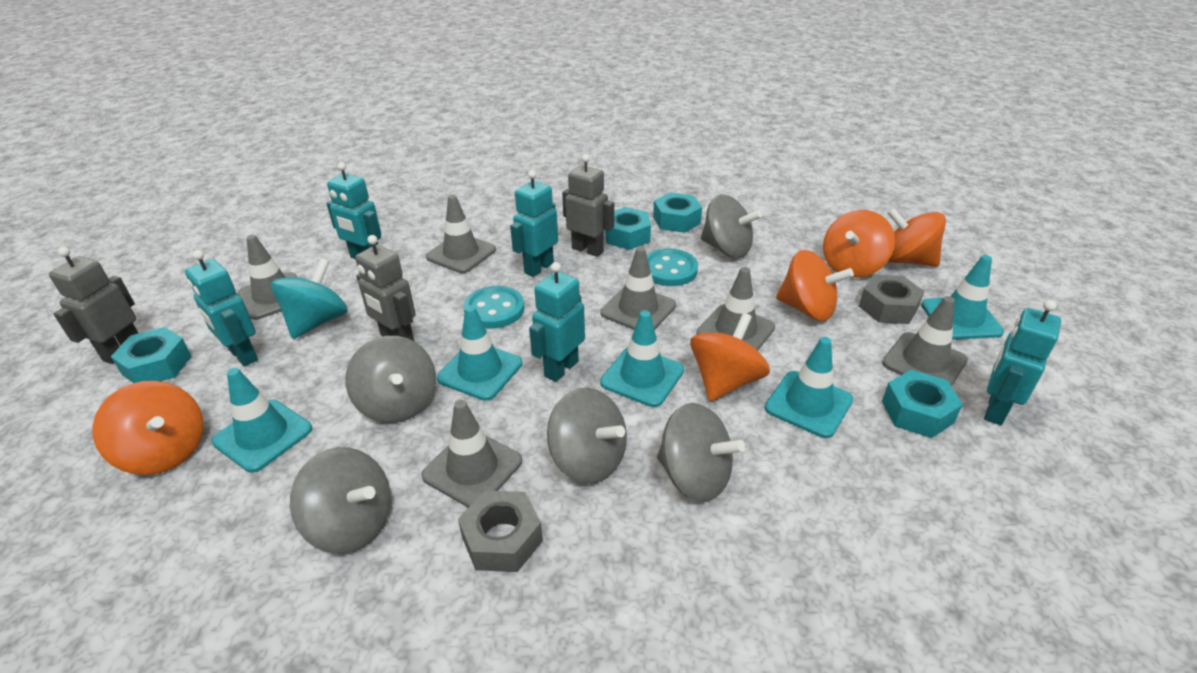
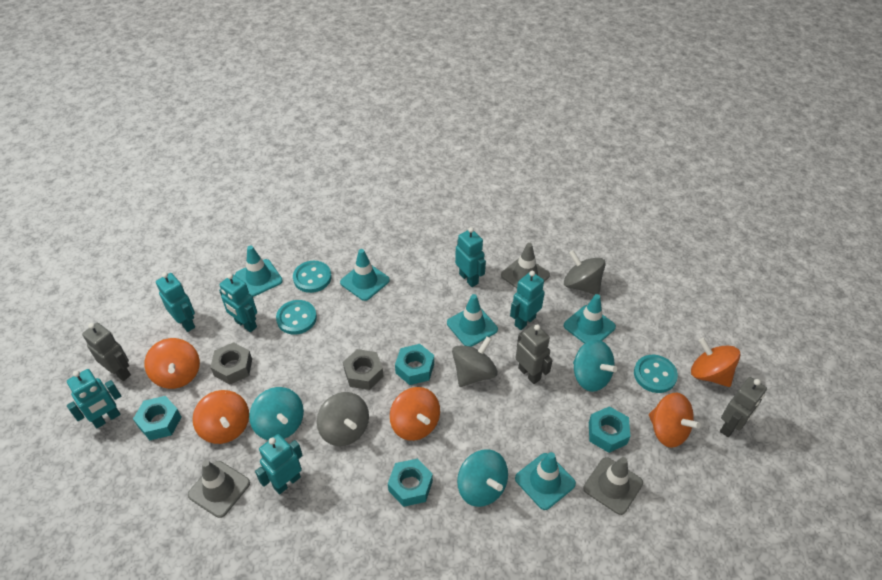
grey spinning top: 5 -> 3
grey traffic cone: 6 -> 3
turquoise button: 2 -> 3
turquoise robot: 5 -> 6
turquoise spinning top: 1 -> 3

